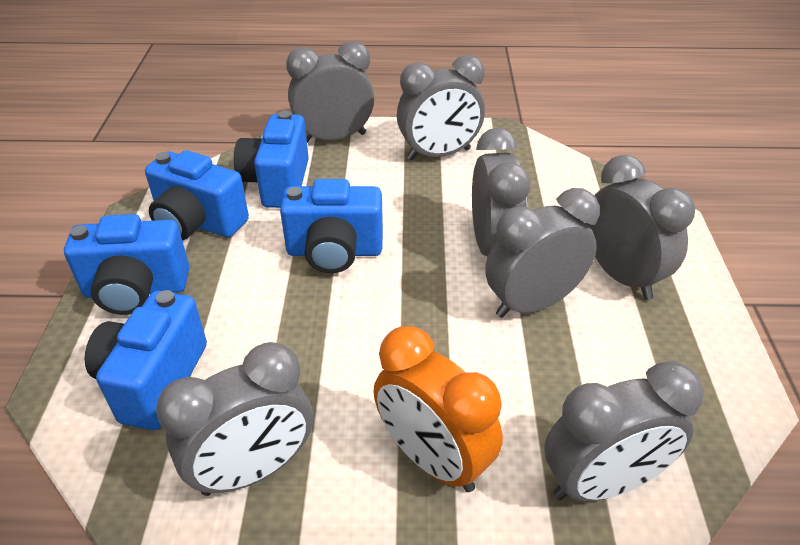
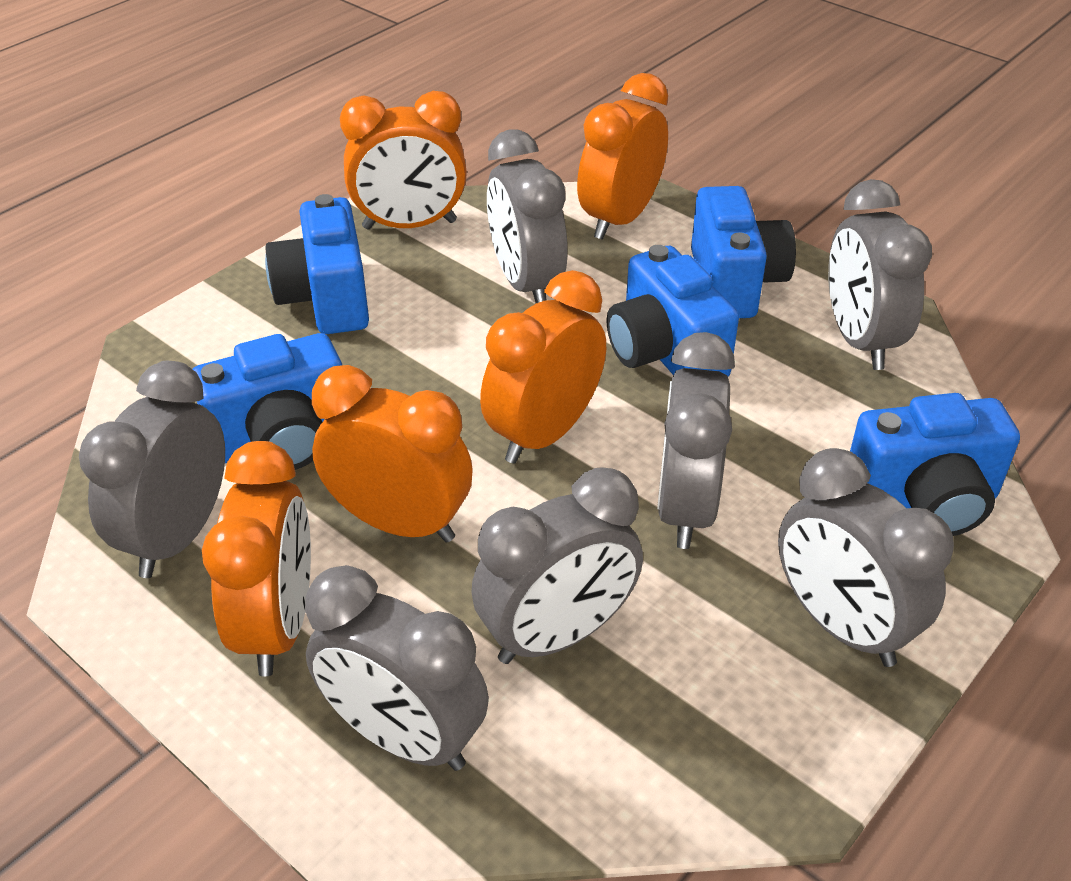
orange clock: 1 -> 5

